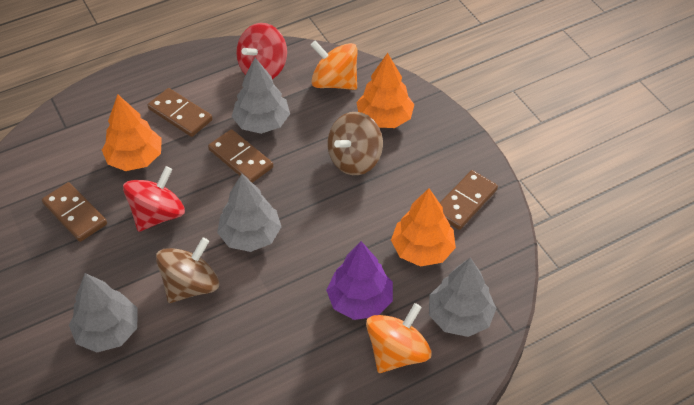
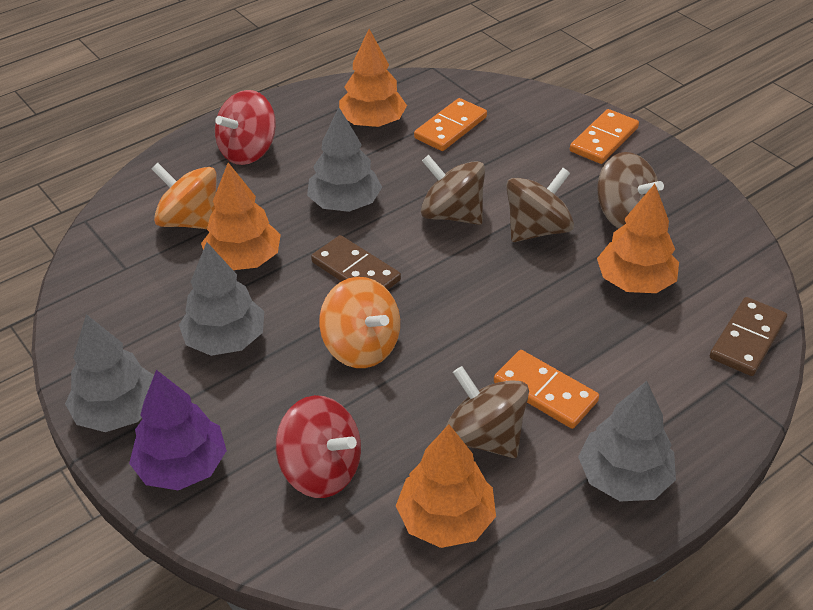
brown domino: 4 -> 2
brown spinning top: 2 -> 4
orange domino: 0 -> 3
orange tree: 3 -> 4

